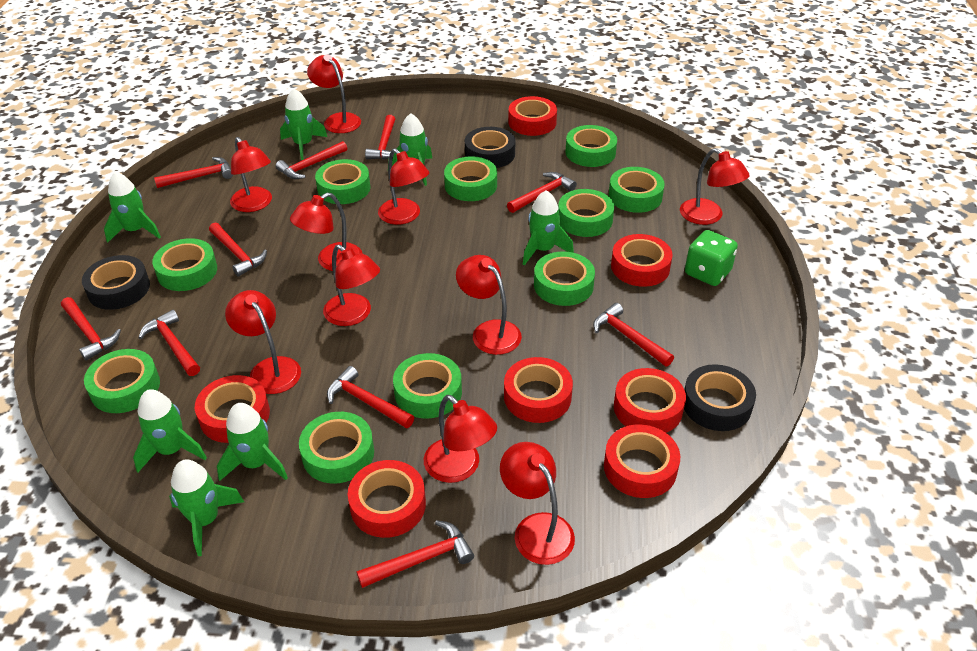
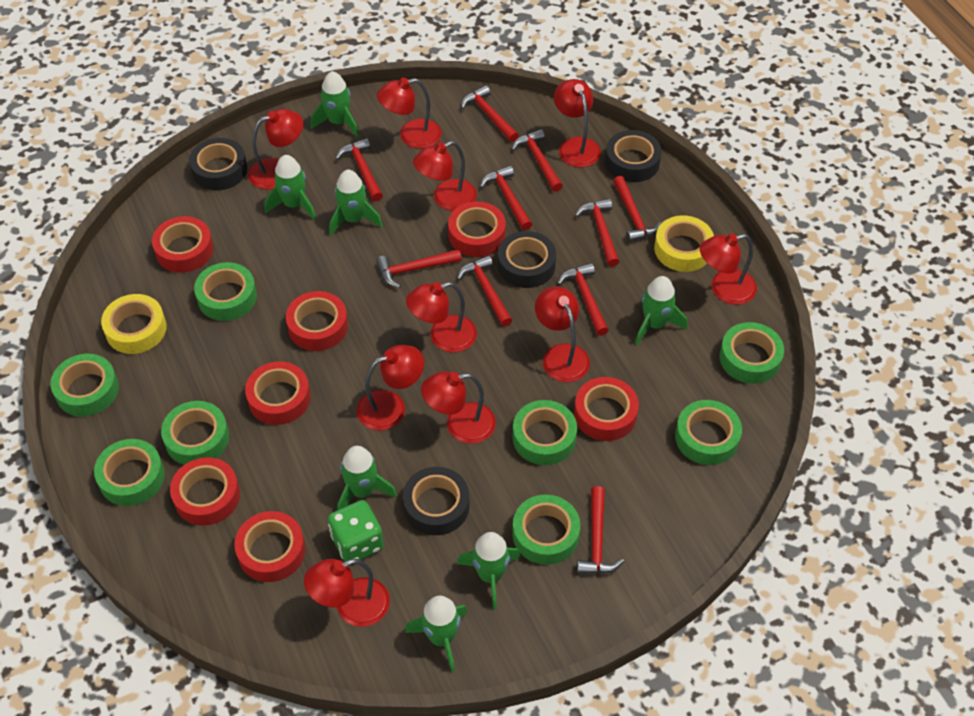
black tape: 3 -> 4
green tape: 10 -> 8
yellow tape: 0 -> 2

